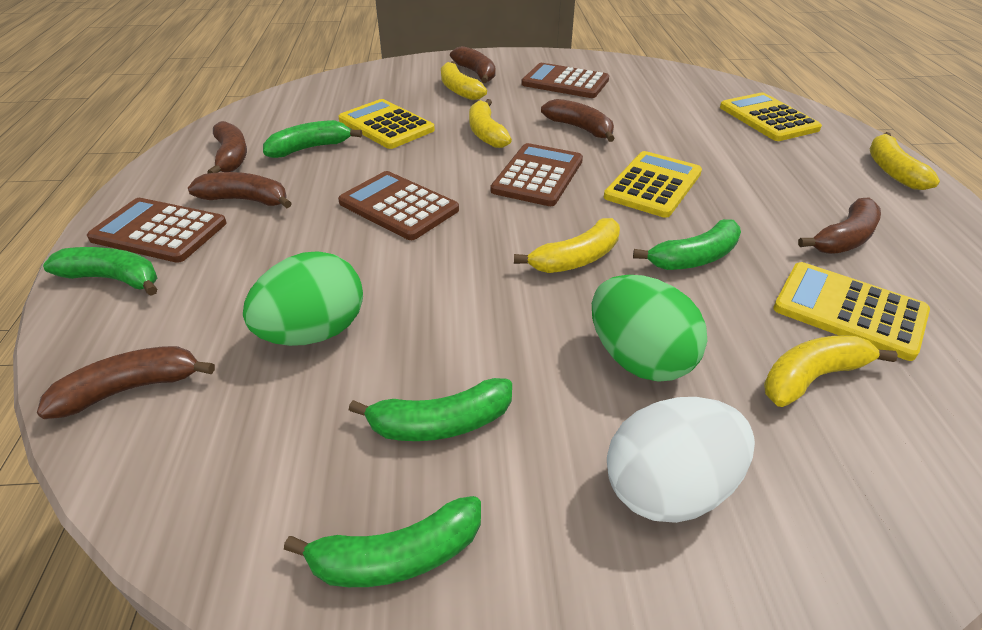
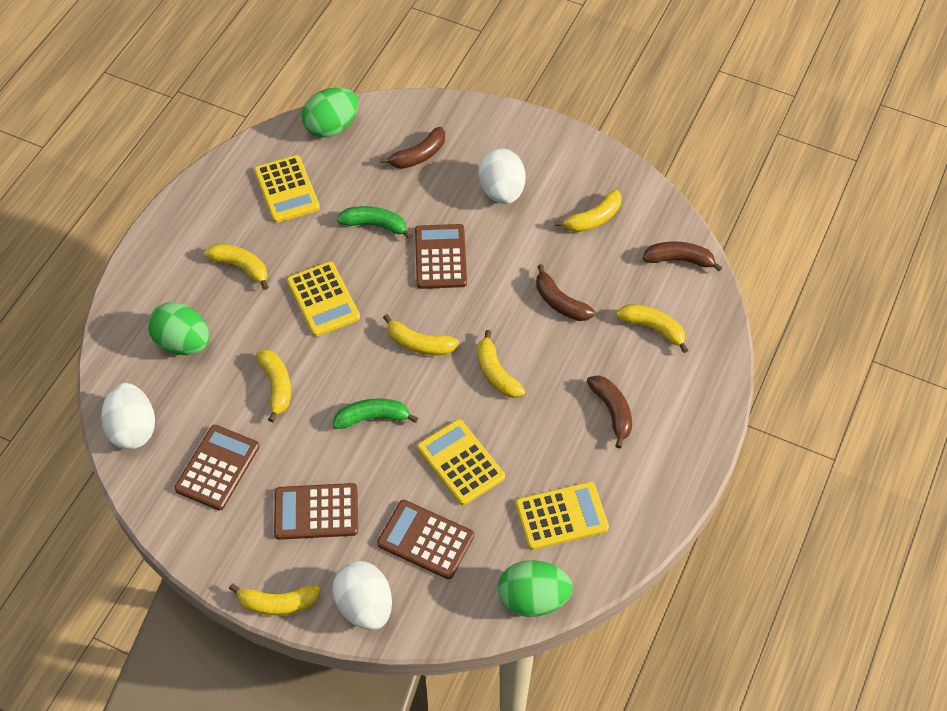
brown banana: 6 -> 4
green banana: 5 -> 2
green egg: 2 -> 3
white egg: 1 -> 3
yellow banana: 5 -> 7

